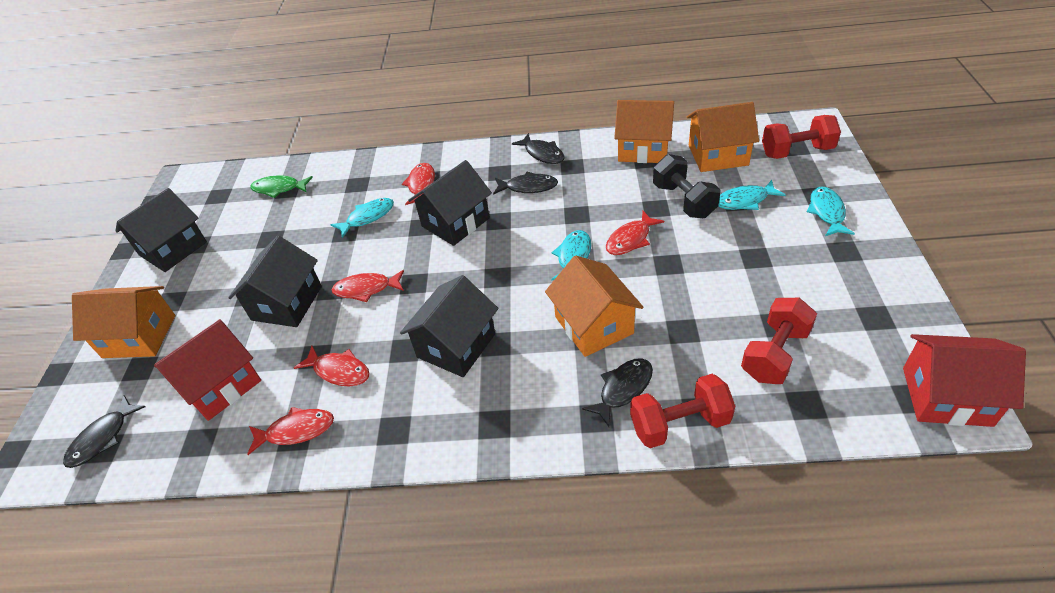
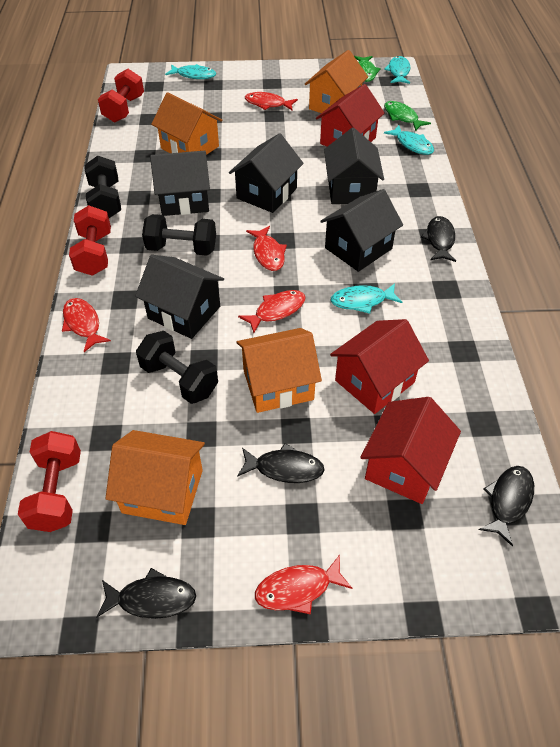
black dumbbell: 1 -> 3
black house: 4 -> 5
green fish: 1 -> 2
red house: 2 -> 3

